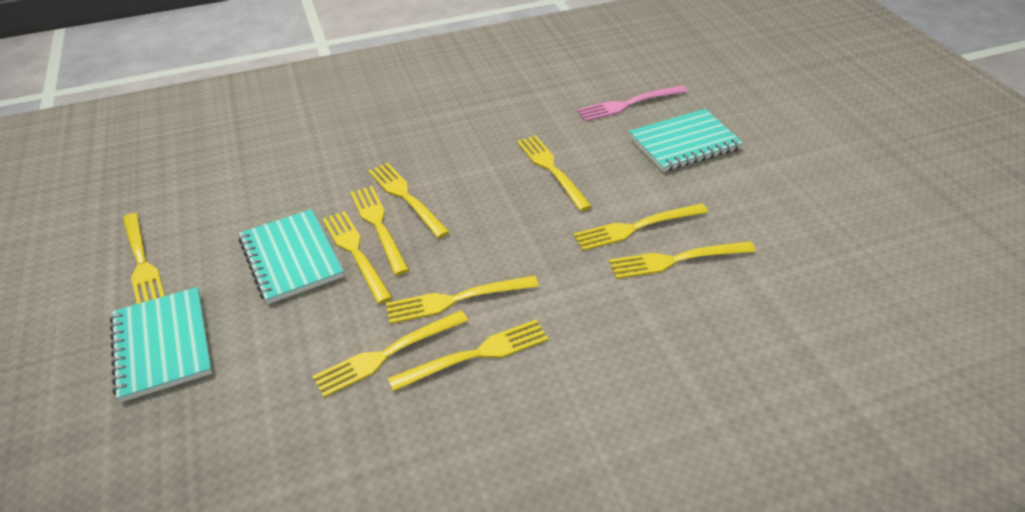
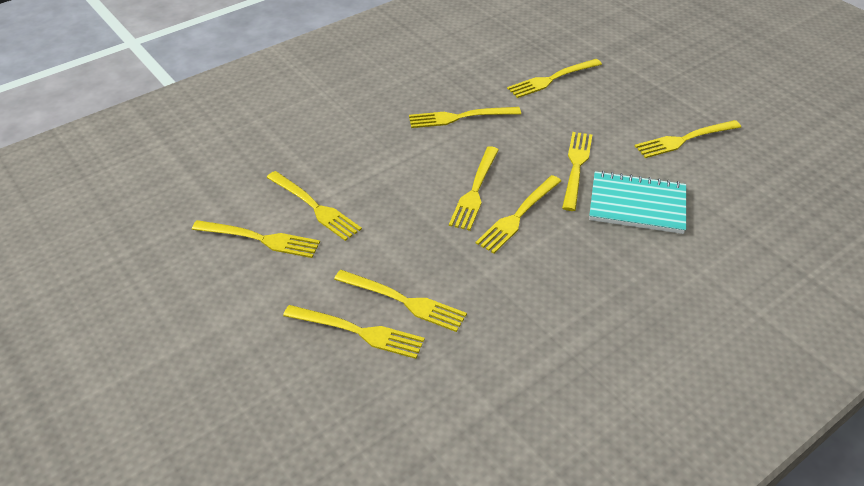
pink fork: 1 -> 0
turquoise notebook: 3 -> 1

